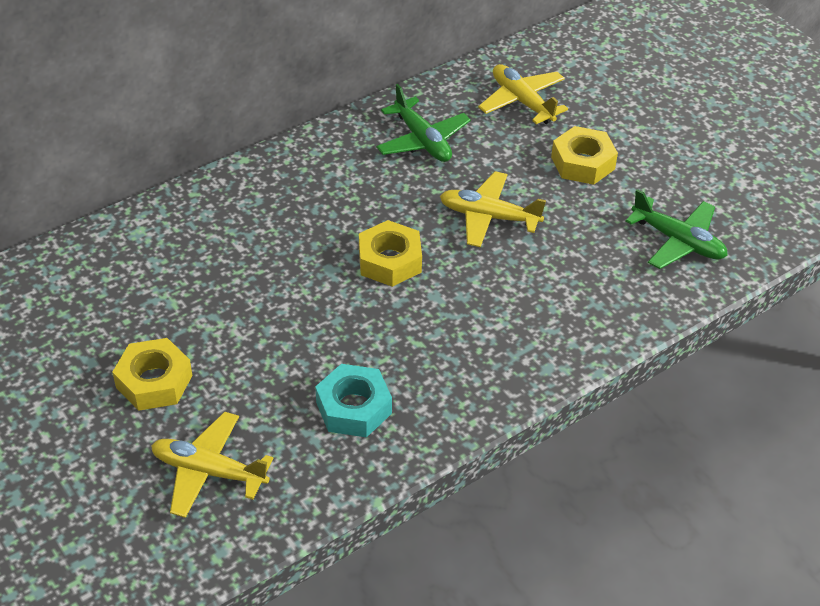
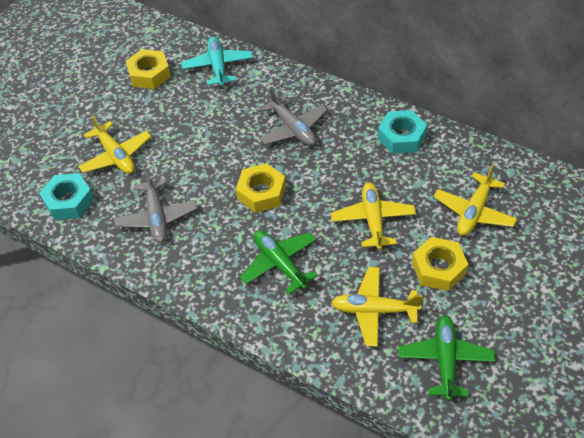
grey plane: 0 -> 2
turquoise nut: 1 -> 2
turquoise plane: 0 -> 1
yellow plane: 3 -> 4

